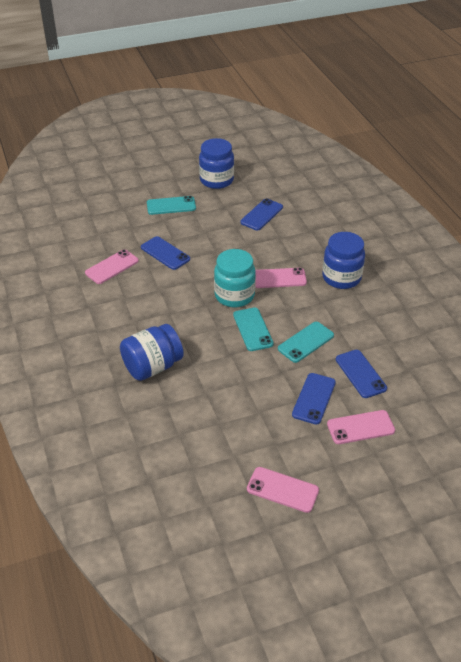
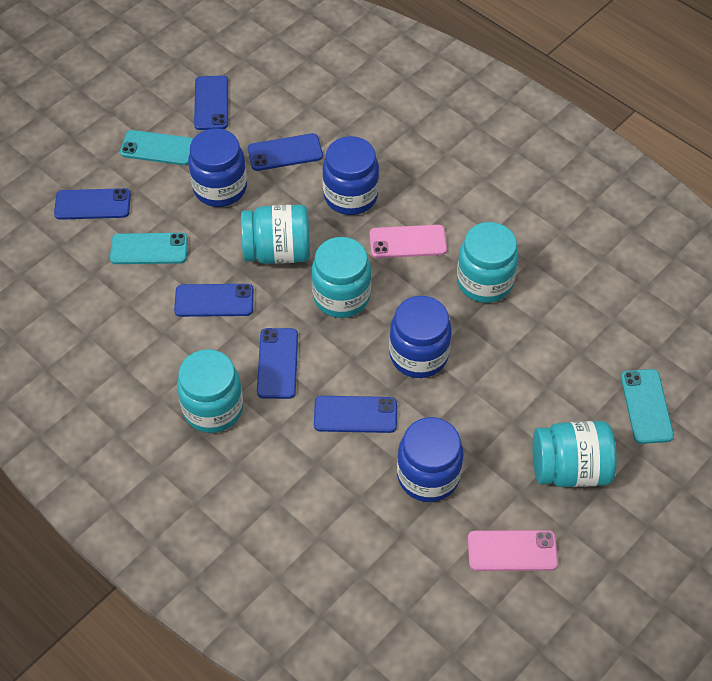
blue jar: 3 -> 4
blue phone: 4 -> 6
pink phone: 4 -> 2
turquoise jar: 1 -> 5

